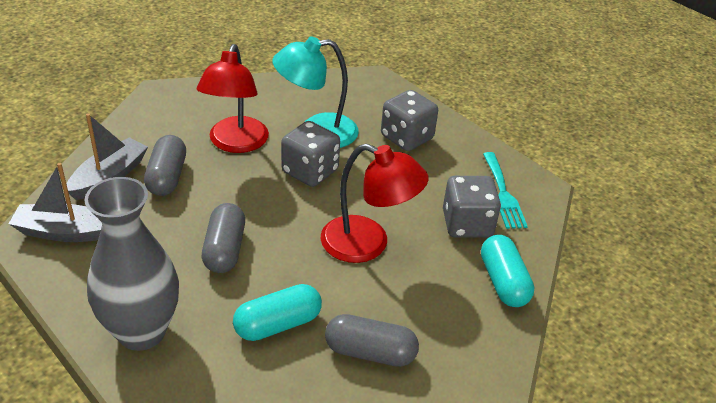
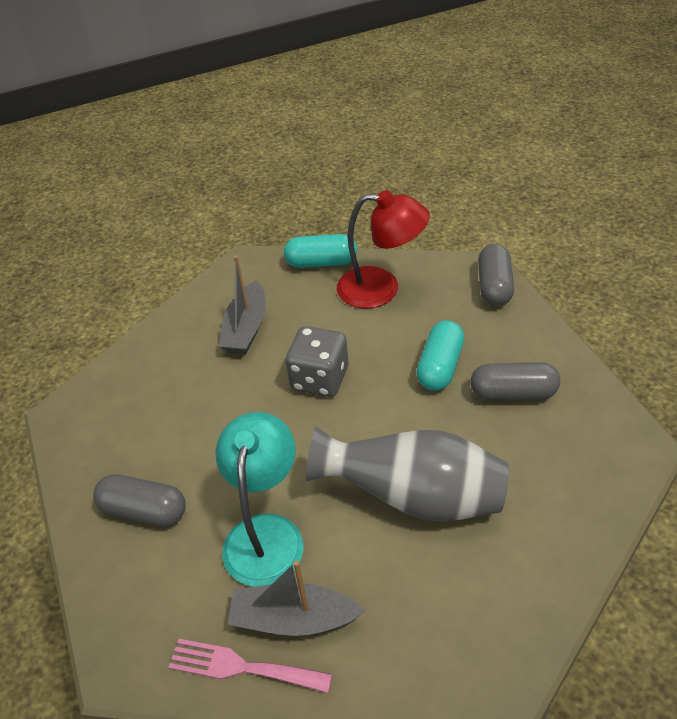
grey dice: 3 -> 1
pink fork: 0 -> 1
red lamp: 2 -> 1
turquoise fork: 1 -> 0

